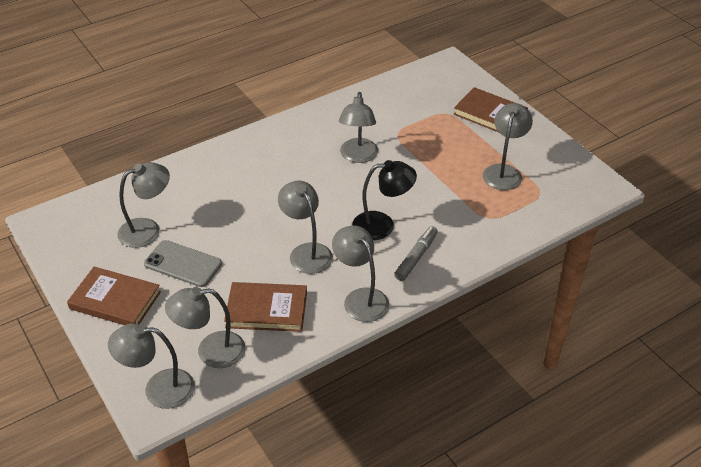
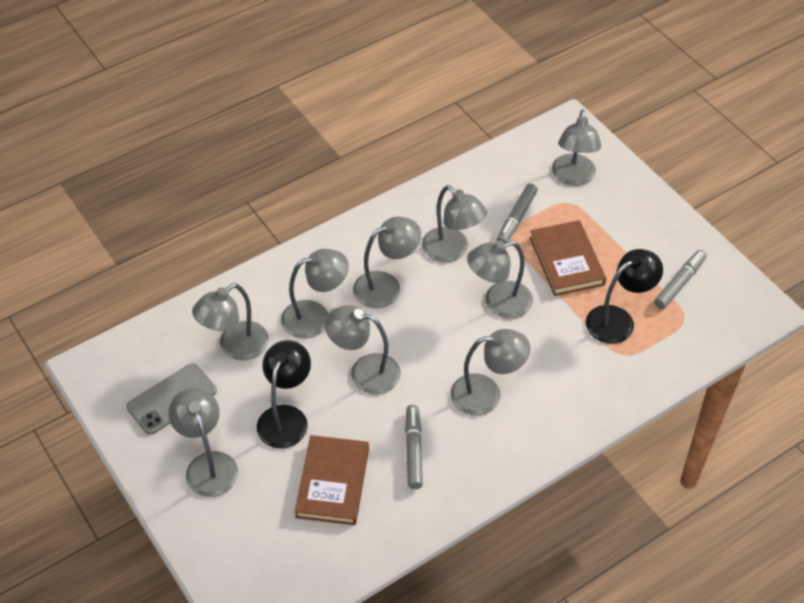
black lamp: 1 -> 2
brown book: 3 -> 2
grey lamp: 7 -> 9
grey marker: 1 -> 3

